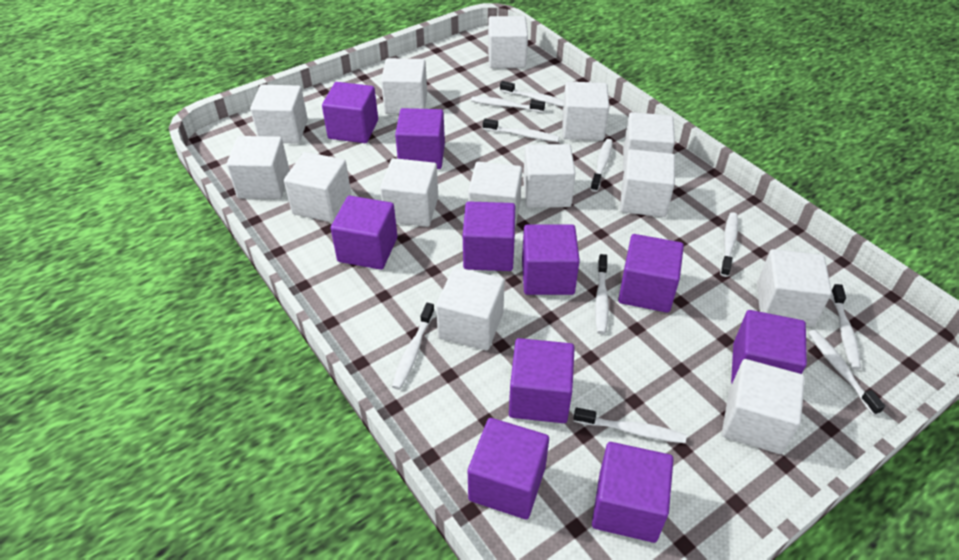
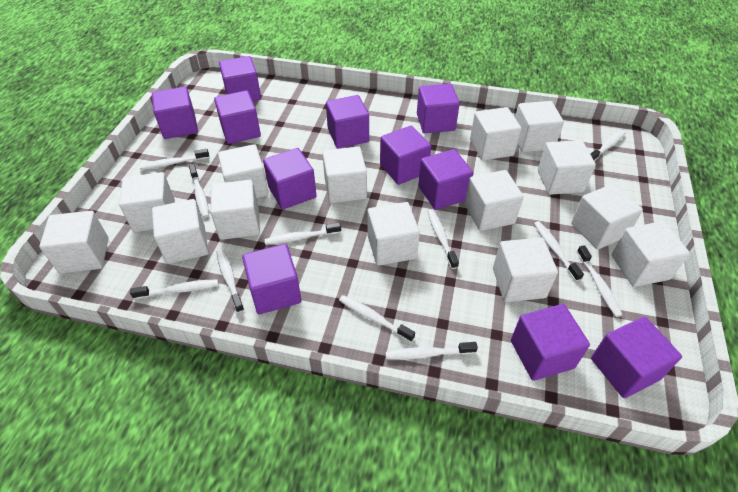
purple cube: 10 -> 11
white toothbrush: 10 -> 11

